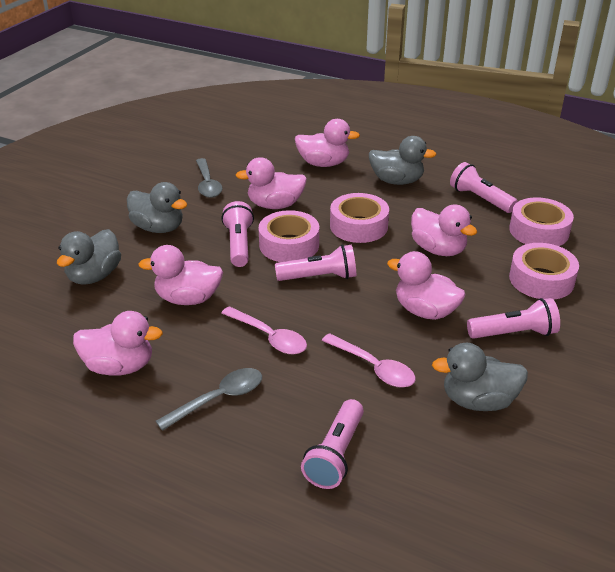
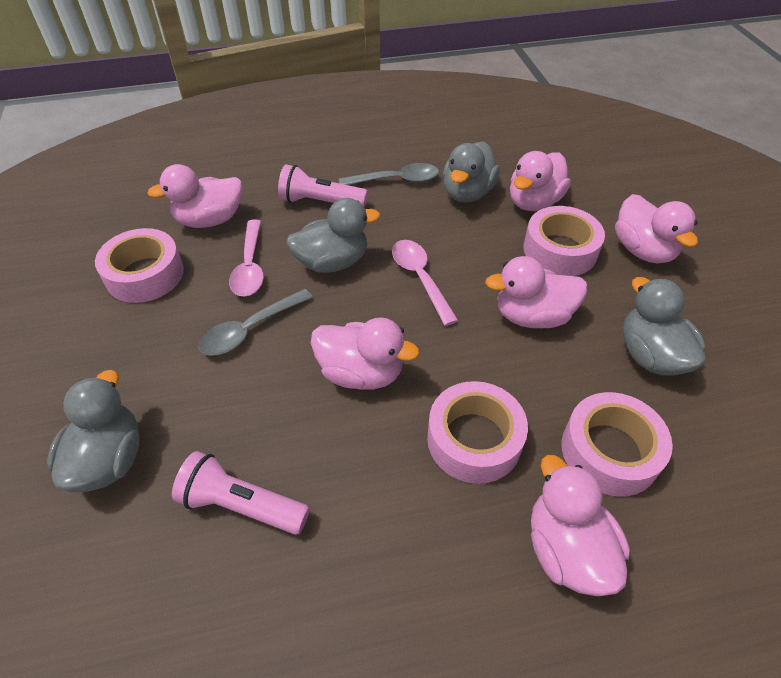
pink flashlight: 5 -> 2

